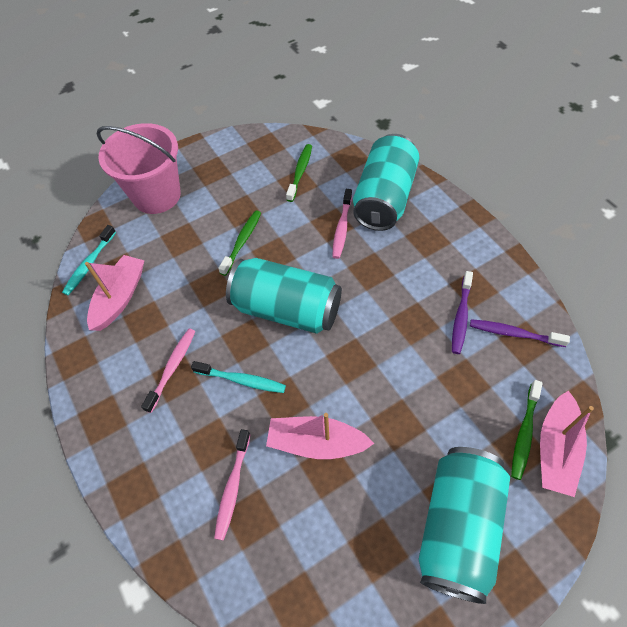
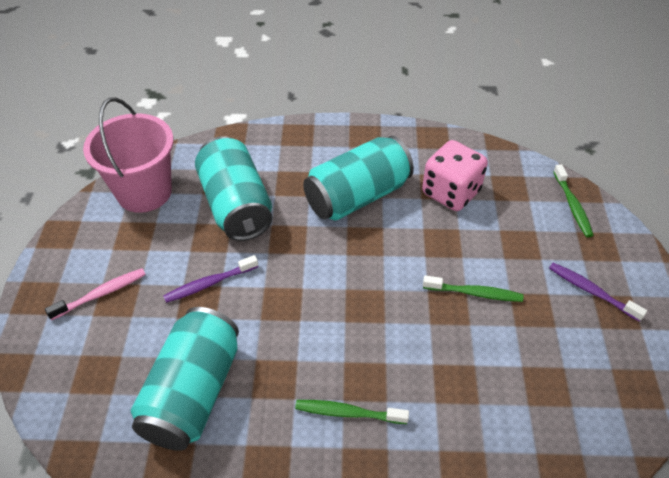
pink boat: 3 -> 0
pink dice: 0 -> 1
pink toothbrush: 3 -> 1
turquoise toothbrush: 2 -> 0

